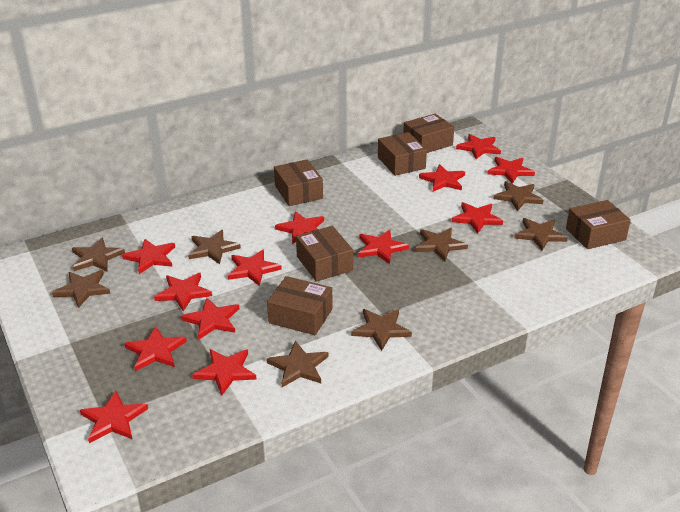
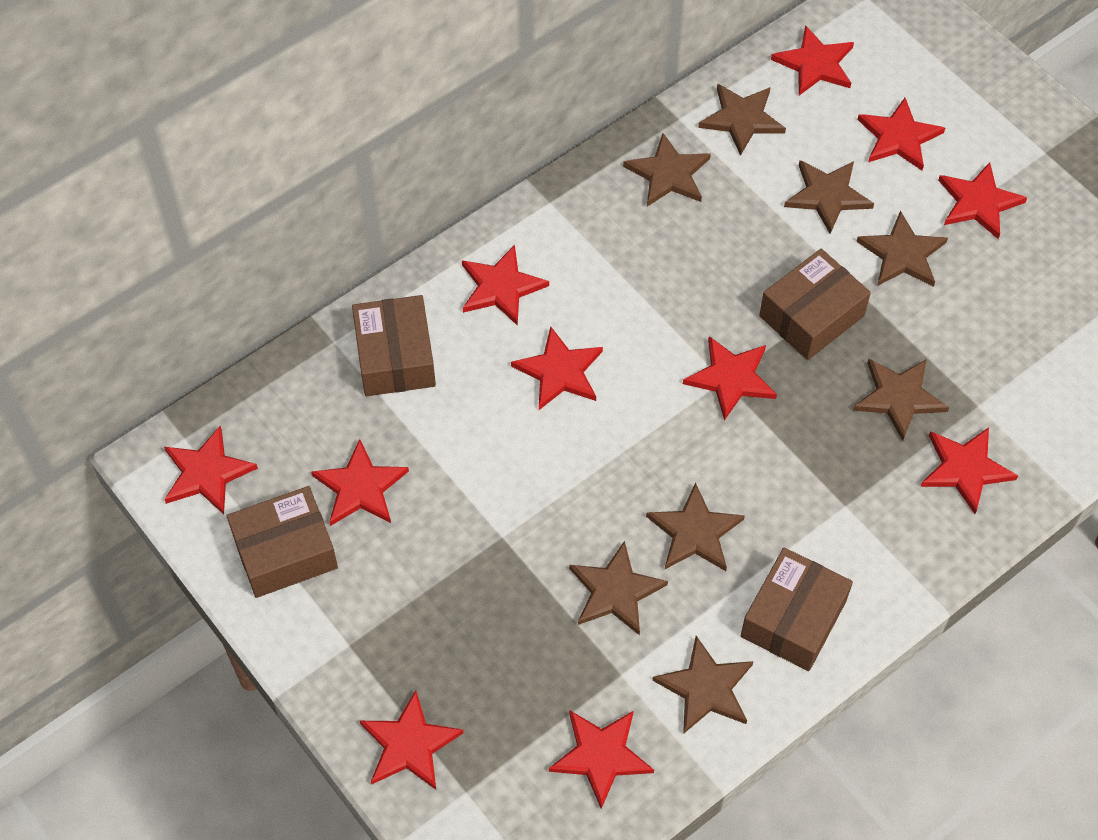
brown box: 6 -> 4
red star: 13 -> 11

